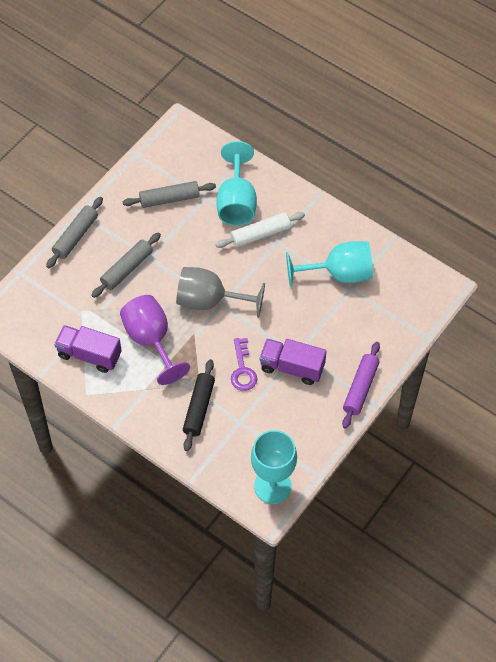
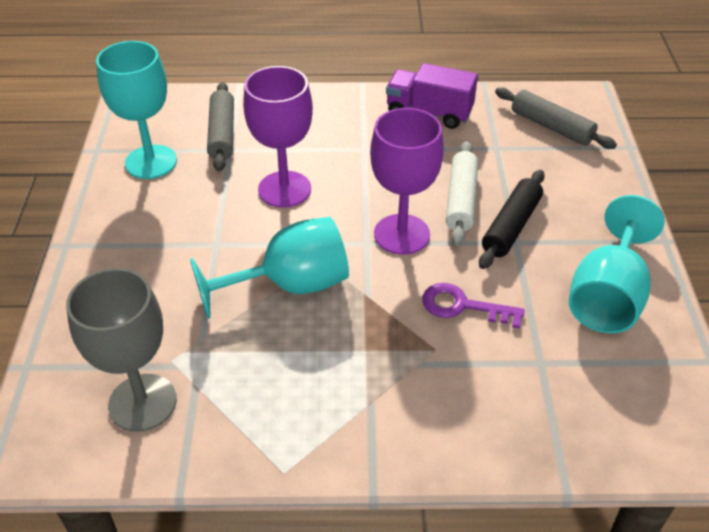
grey rolling pin: 3 -> 2
purple goblet: 1 -> 2
purple rolling pin: 1 -> 0
purple truck: 2 -> 1

